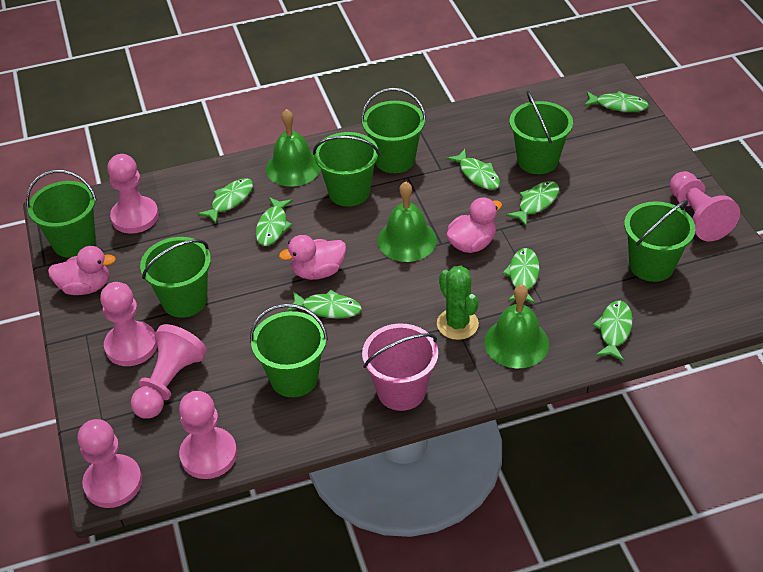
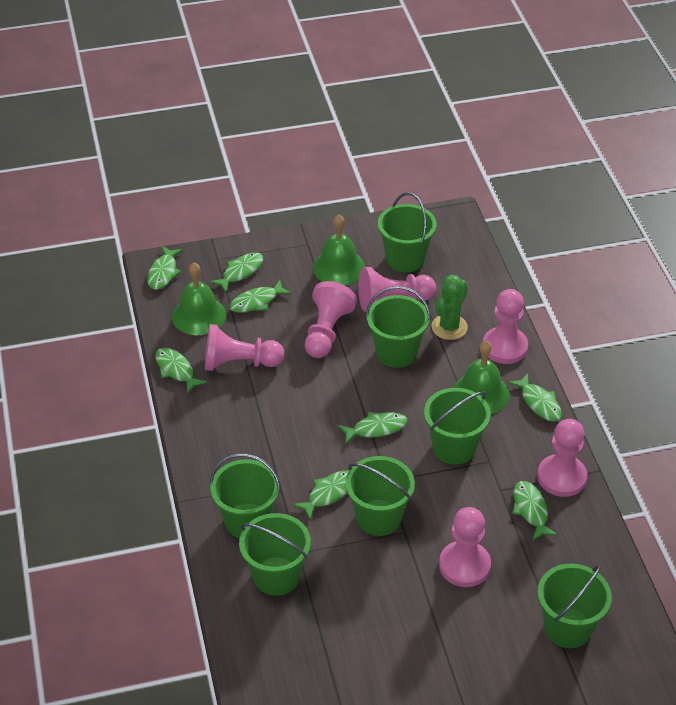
pink bucket: 1 -> 0
pink duck: 3 -> 0

